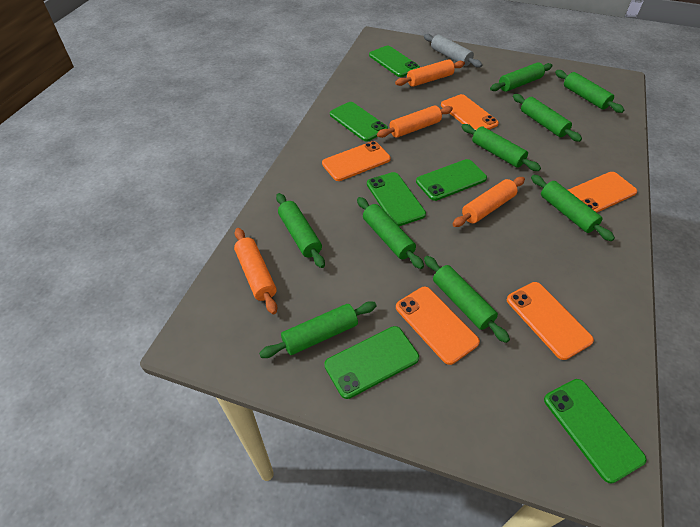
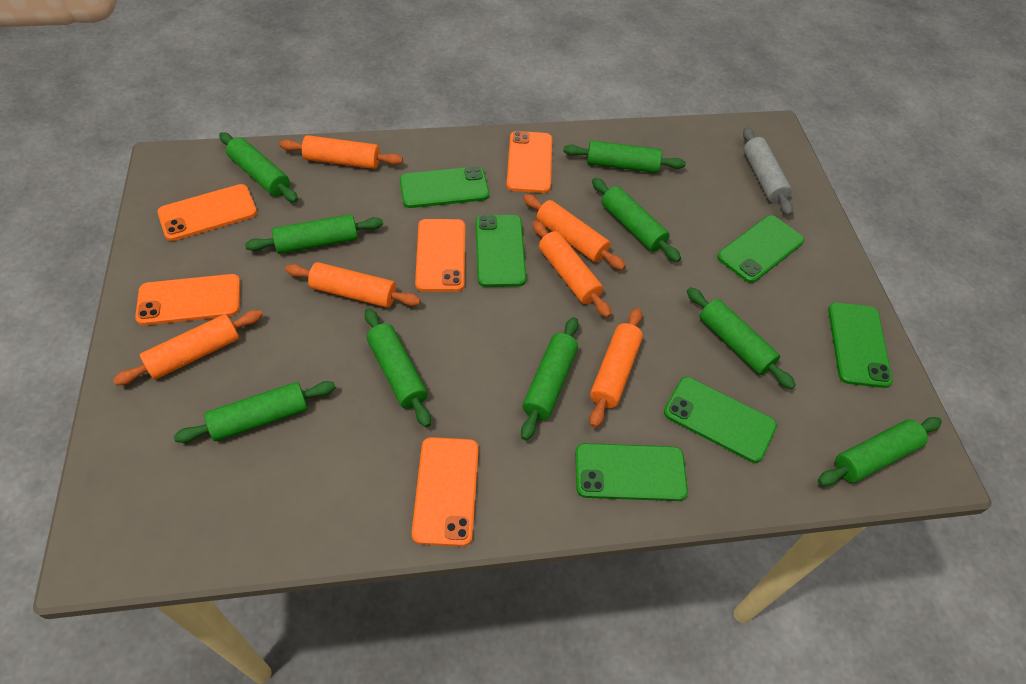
orange rolling pin: 4 -> 6

